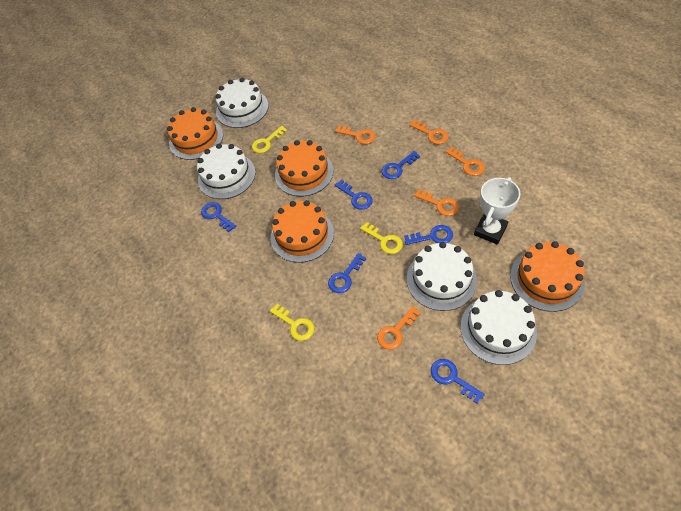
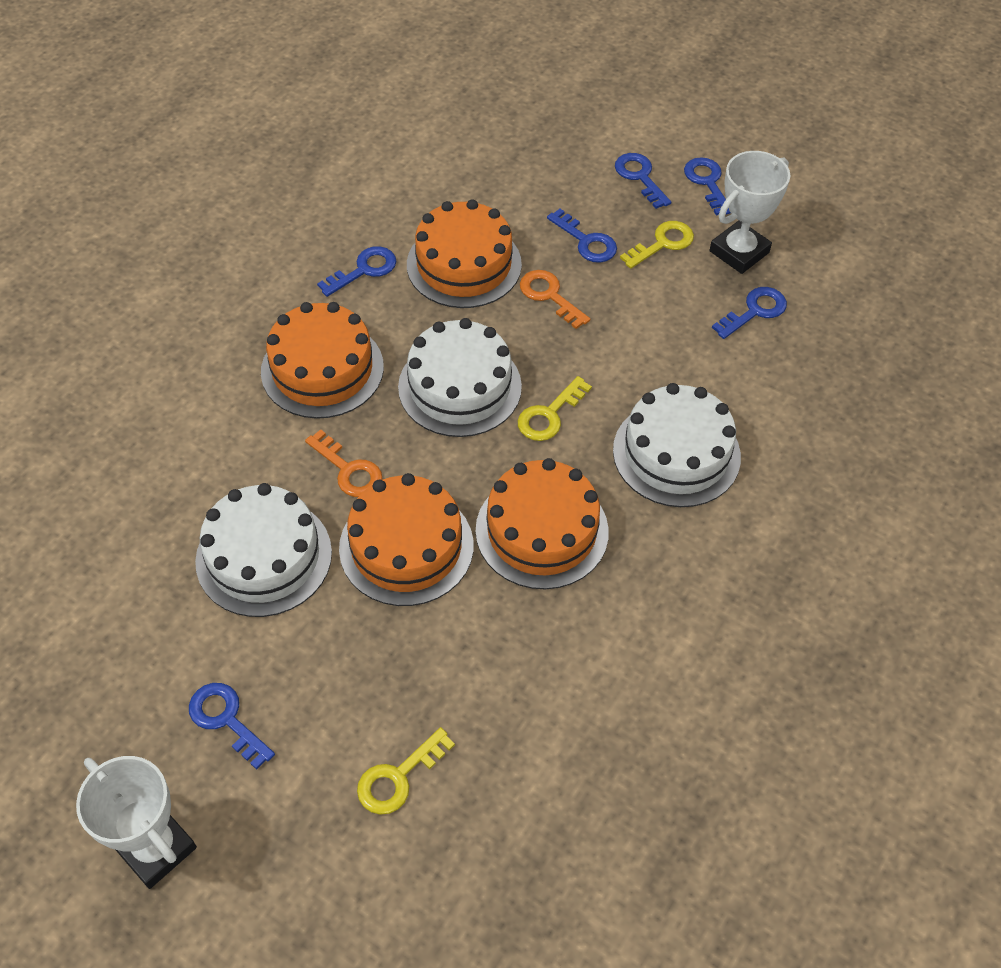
orange key: 5 -> 2
white cake: 4 -> 3
white trophy: 1 -> 2

